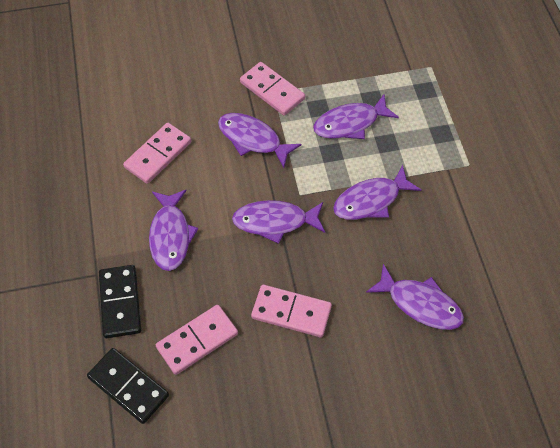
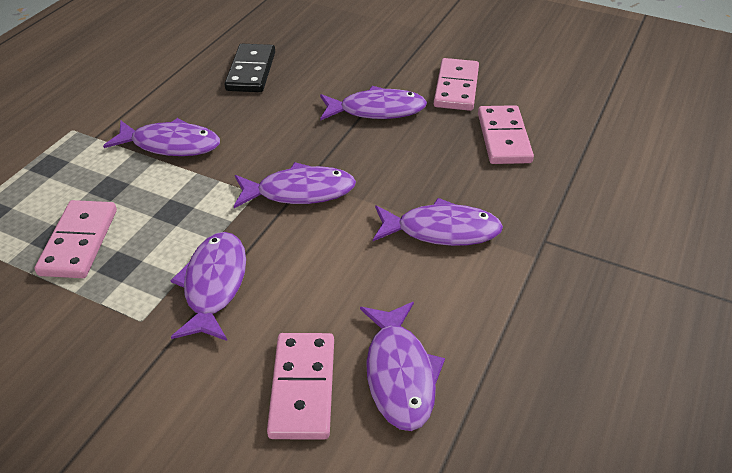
black domino: 2 -> 1

